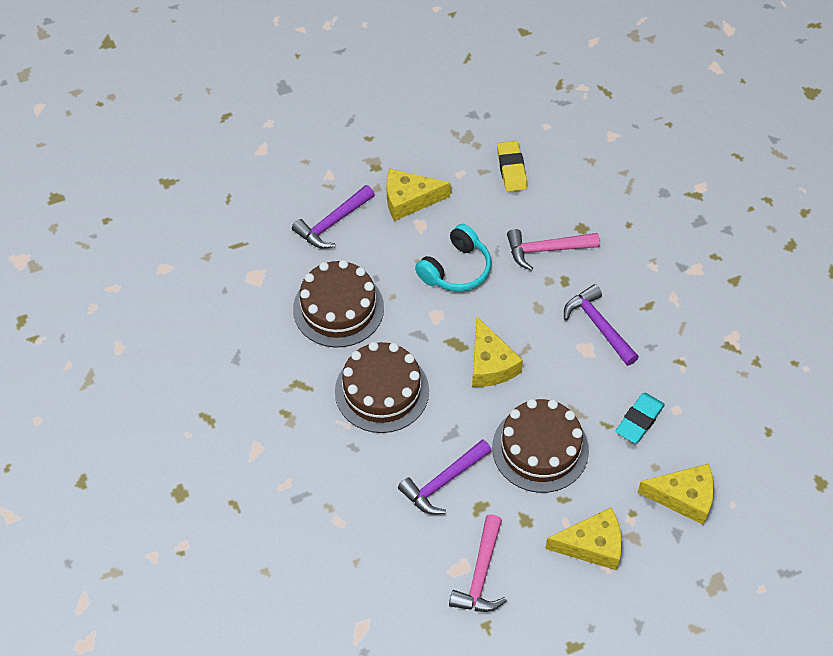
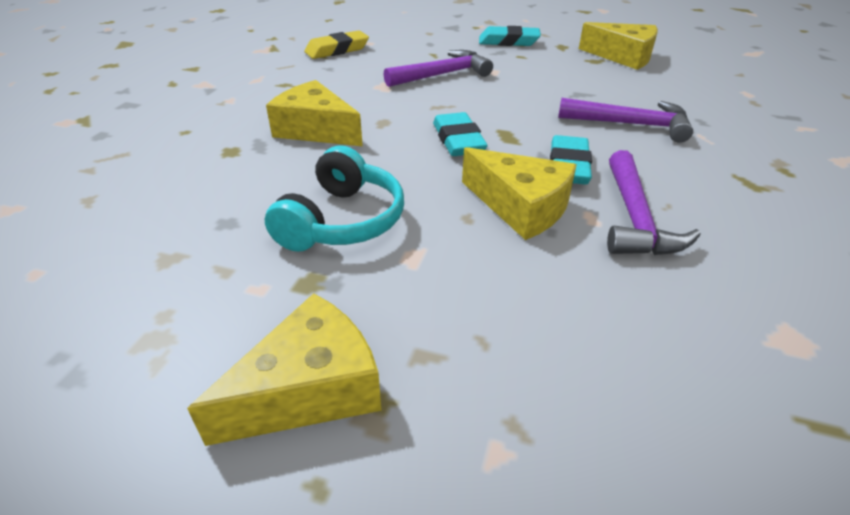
brown cake: 3 -> 0
pink hammer: 2 -> 0
turquoise eraser: 1 -> 3

